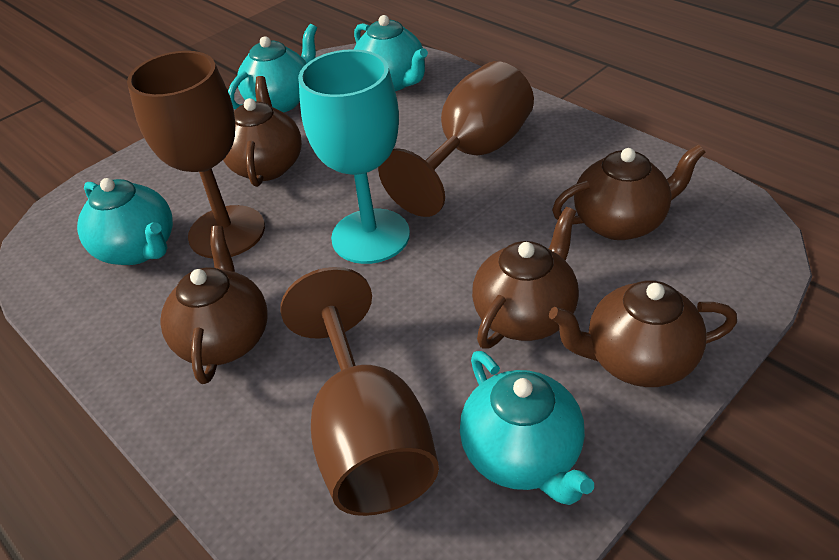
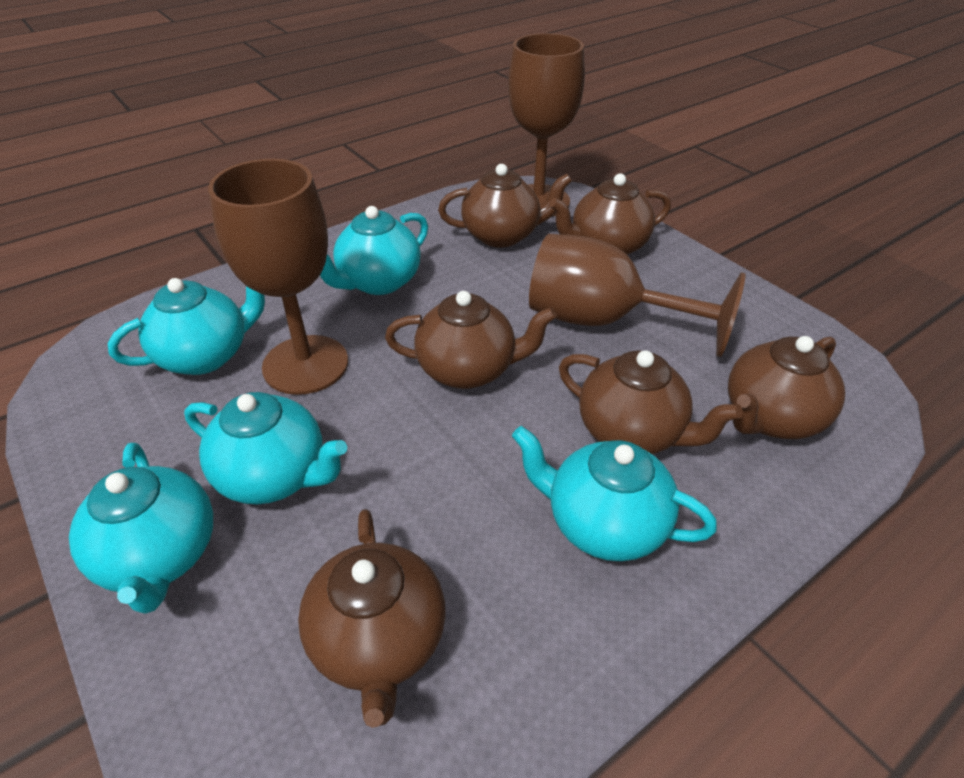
brown teapot: 5 -> 6
turquoise goblet: 1 -> 0
turquoise teapot: 4 -> 5

